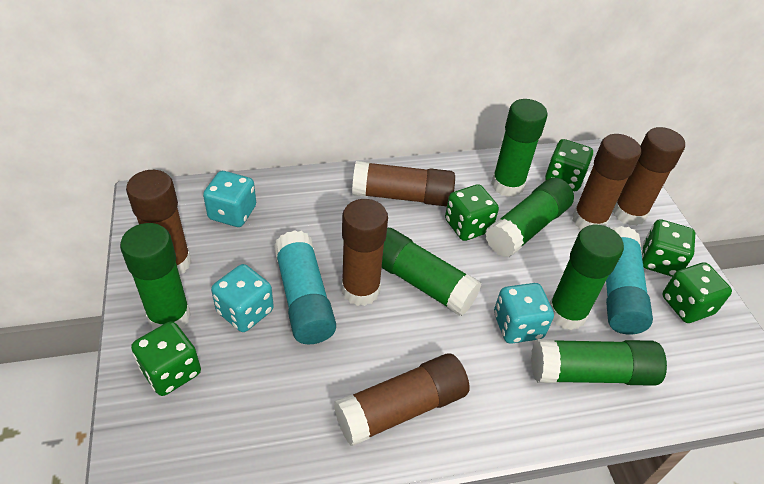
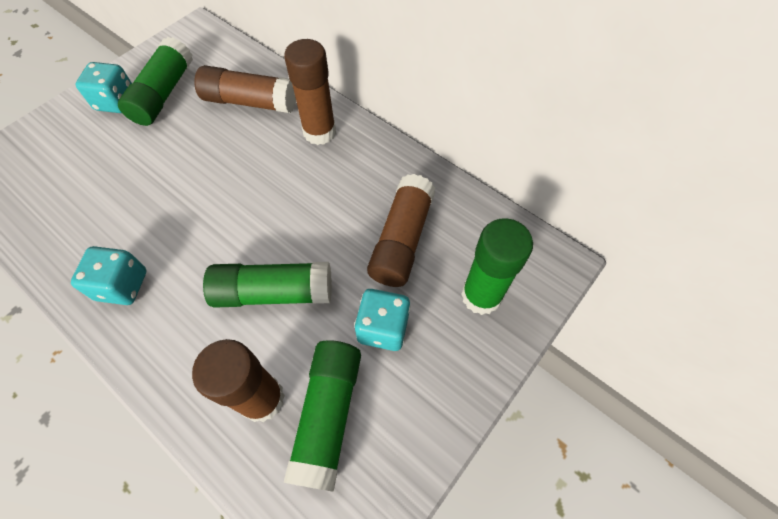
brown glue stick: 6 -> 4
green dice: 5 -> 0
green glue stick: 6 -> 4
turquoise glue stick: 2 -> 0

